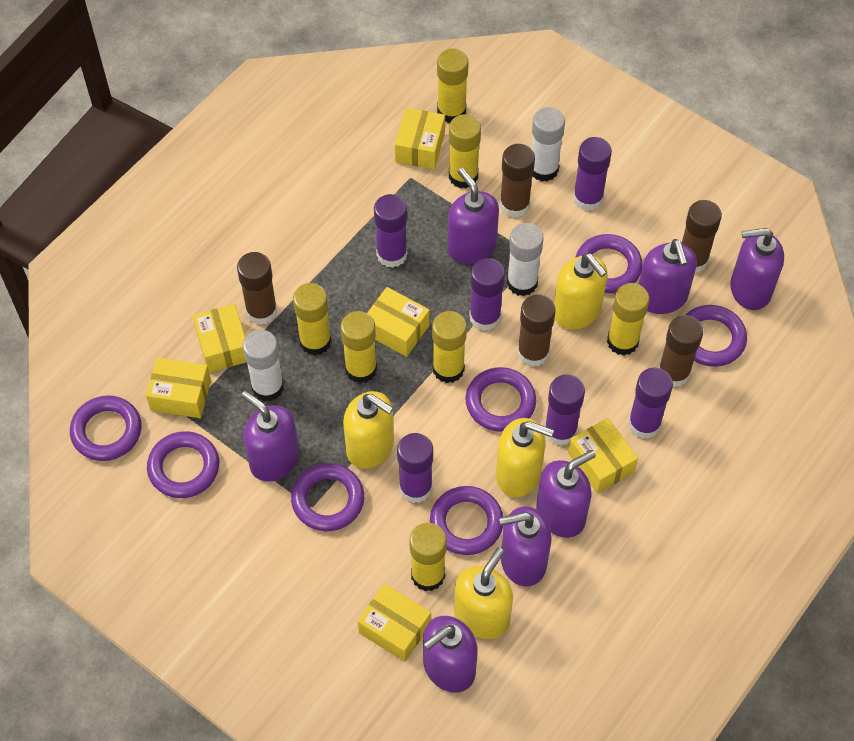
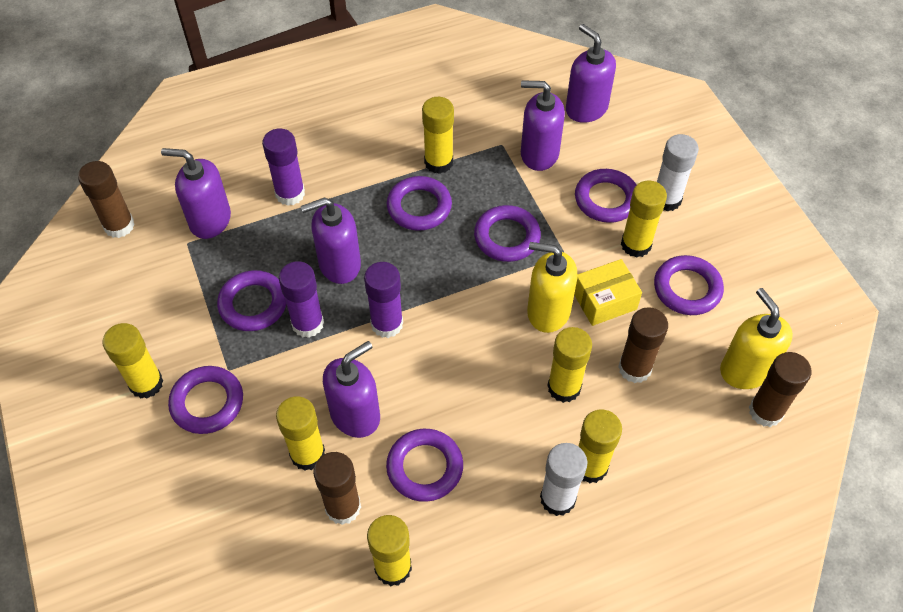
brown glue stick: 5 -> 4
purple glue stick: 6 -> 3
purple soap dispenser: 7 -> 5
white glue stick: 3 -> 2
yellow box: 6 -> 1
yellow soap dispenser: 4 -> 2

